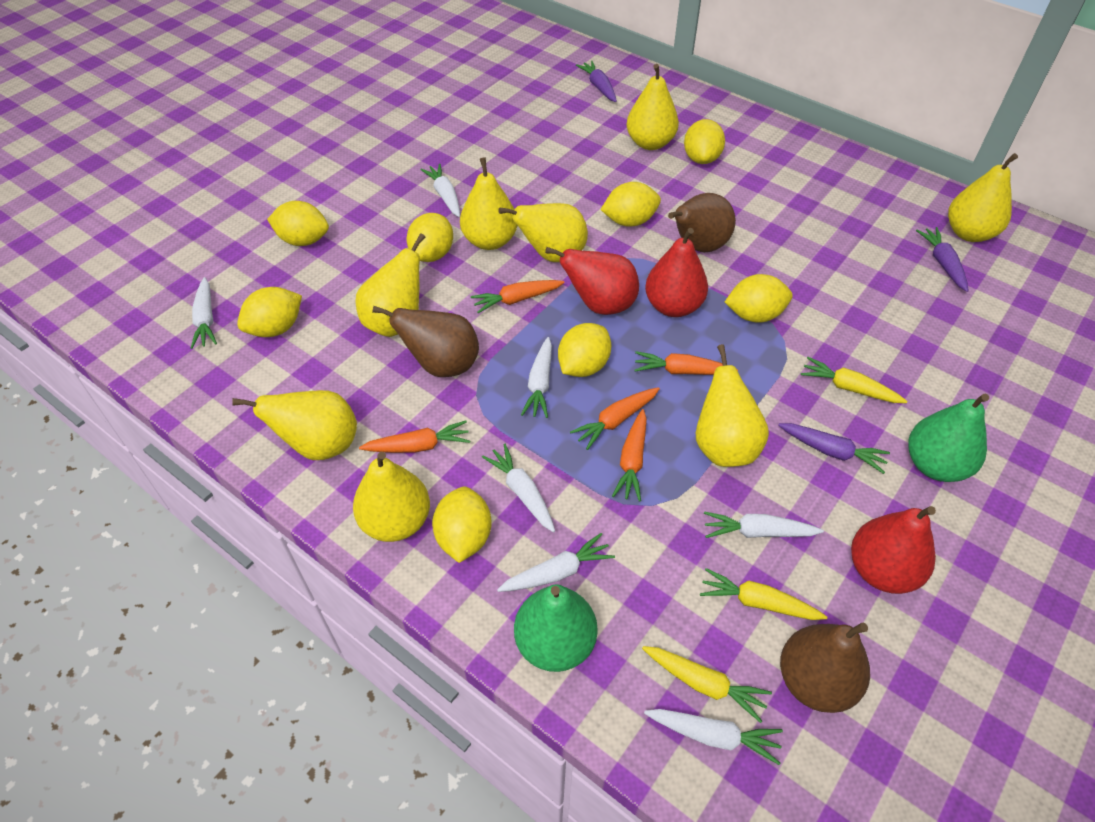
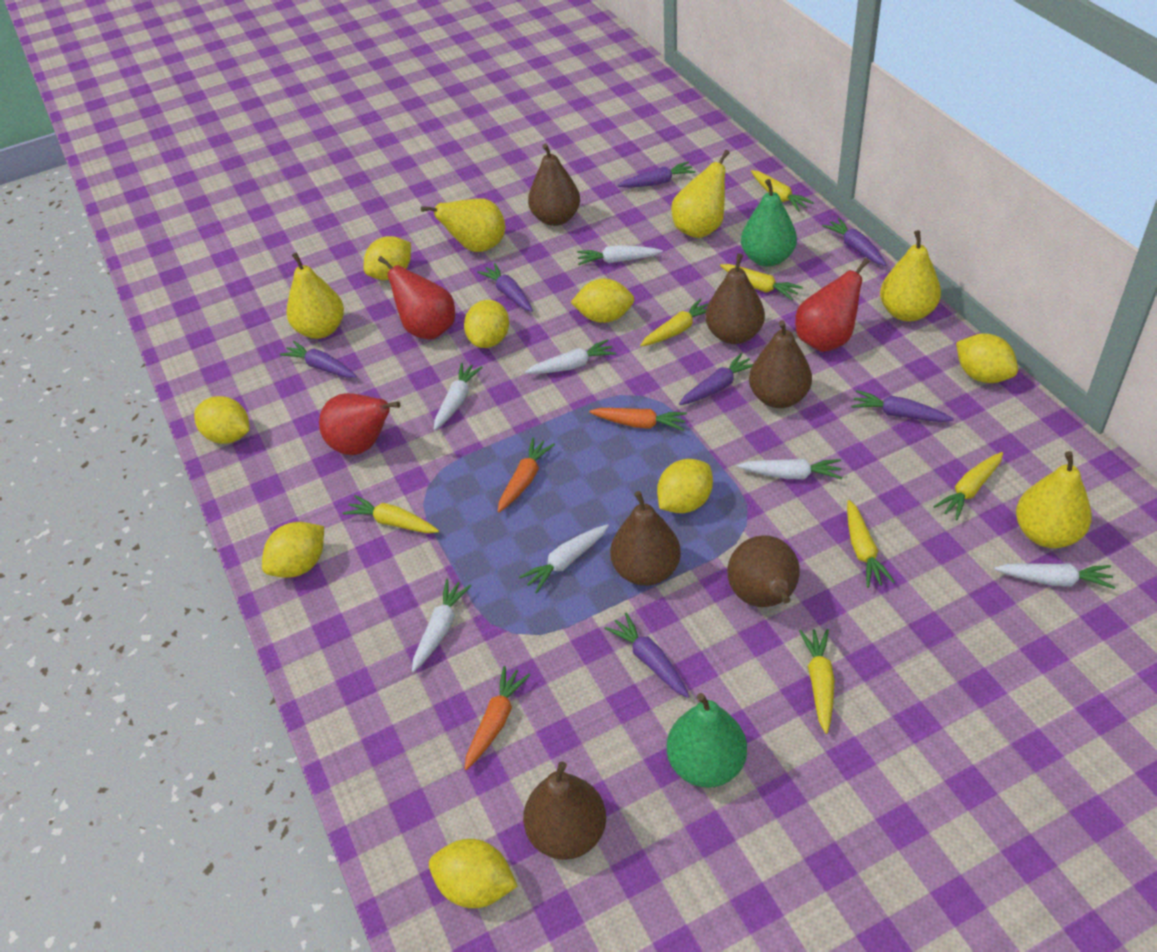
brown pear: 3 -> 6
orange carrot: 5 -> 3
purple carrot: 3 -> 7
yellow carrot: 3 -> 7
yellow pear: 8 -> 5

